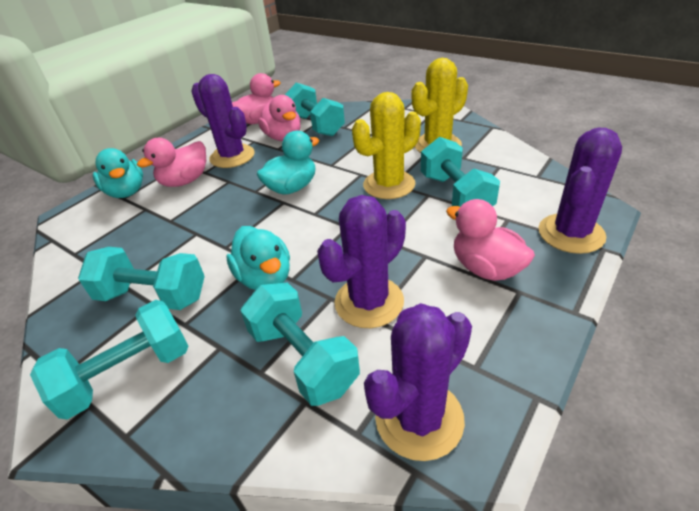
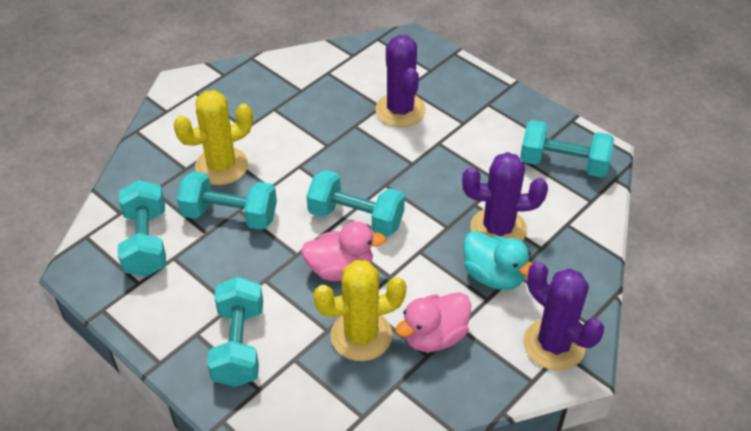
pink duck: 4 -> 2
purple cactus: 4 -> 3
turquoise duck: 3 -> 1

